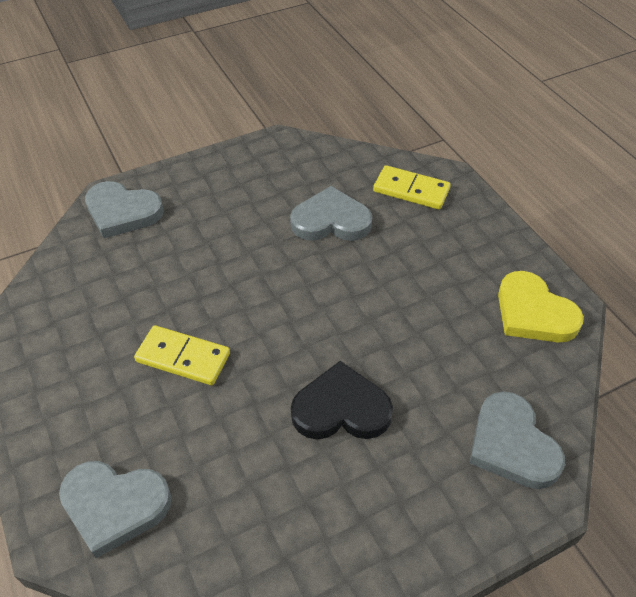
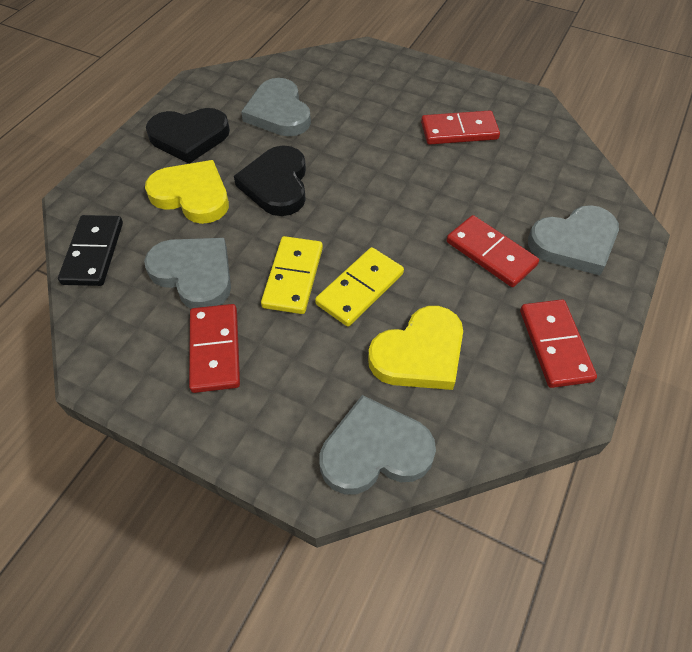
black domino: 0 -> 1
black heart: 1 -> 2
red domino: 0 -> 4
yellow heart: 1 -> 2

